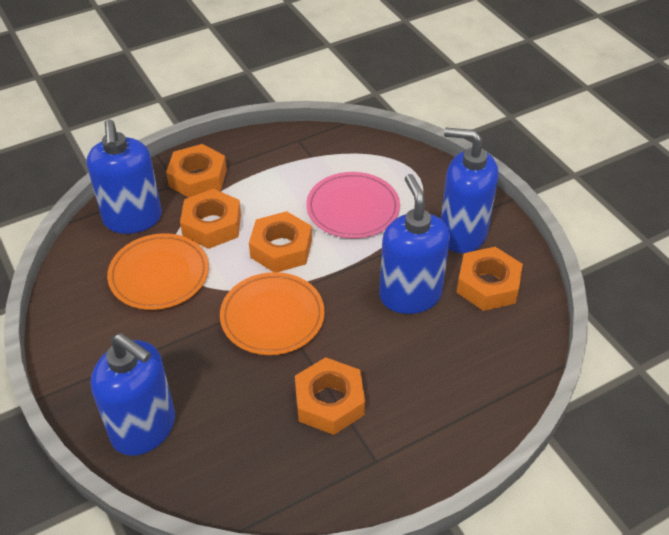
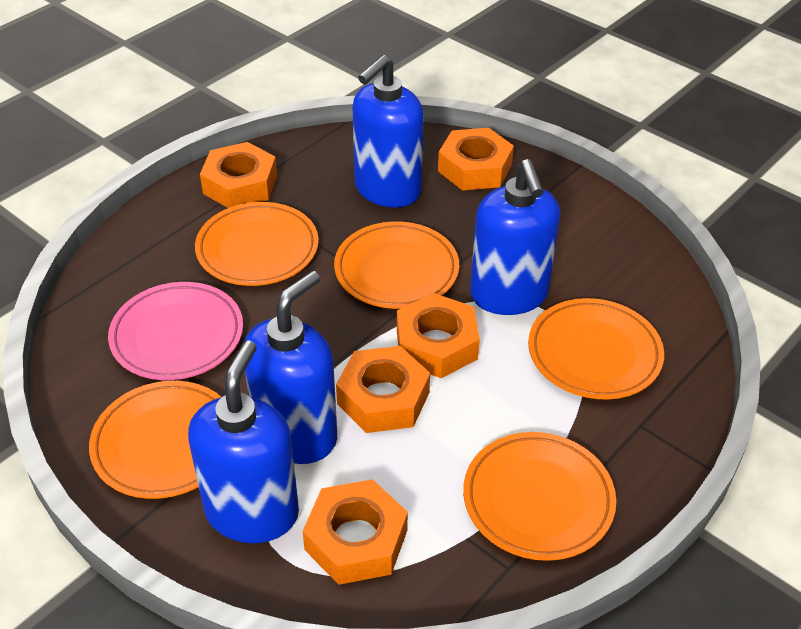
orange plate: 2 -> 5

